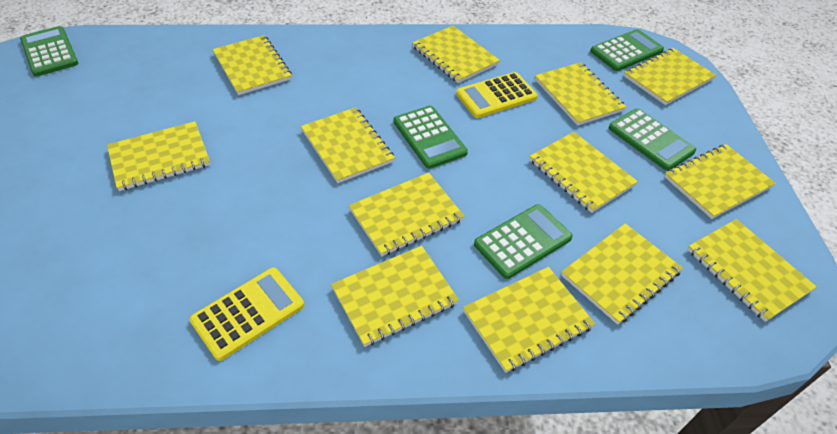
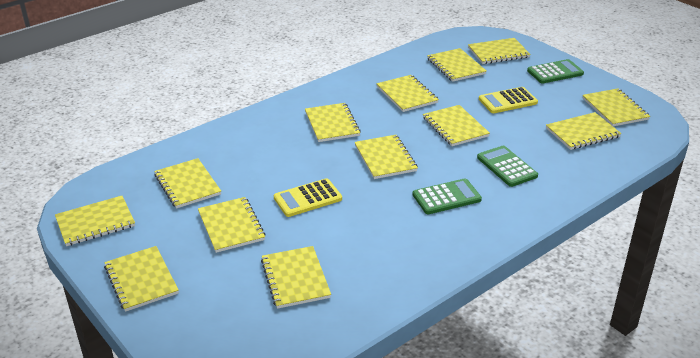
green calculator: 5 -> 3

